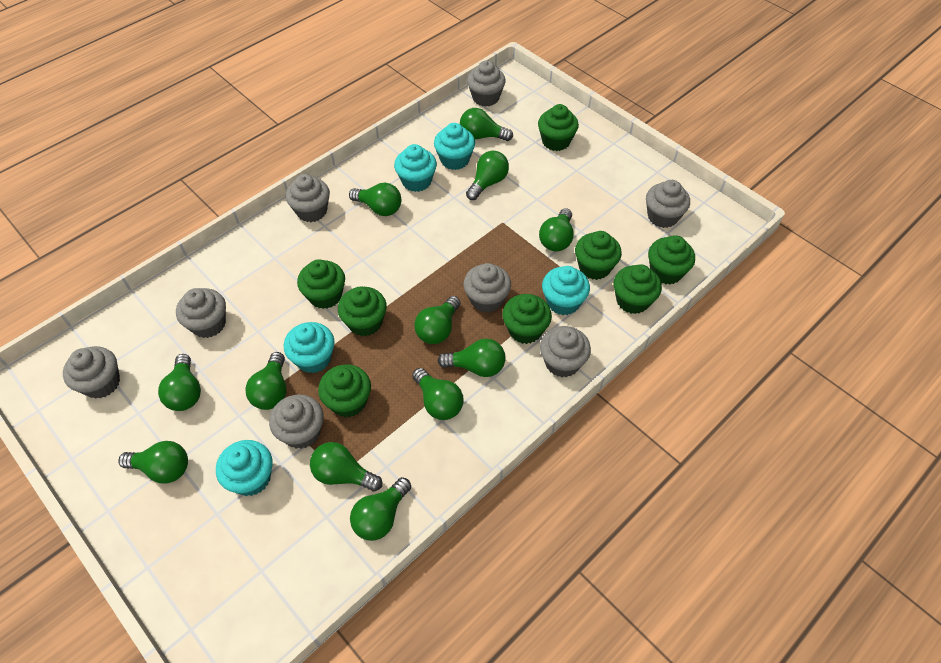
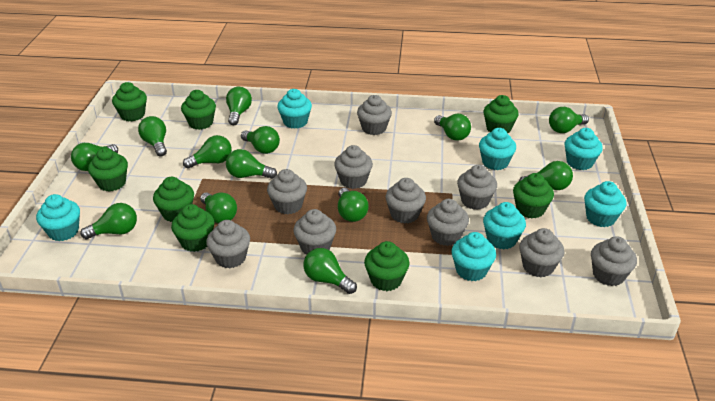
green light bulb: 12 -> 13
grey cupcake: 8 -> 10
turquoise cupcake: 5 -> 7

